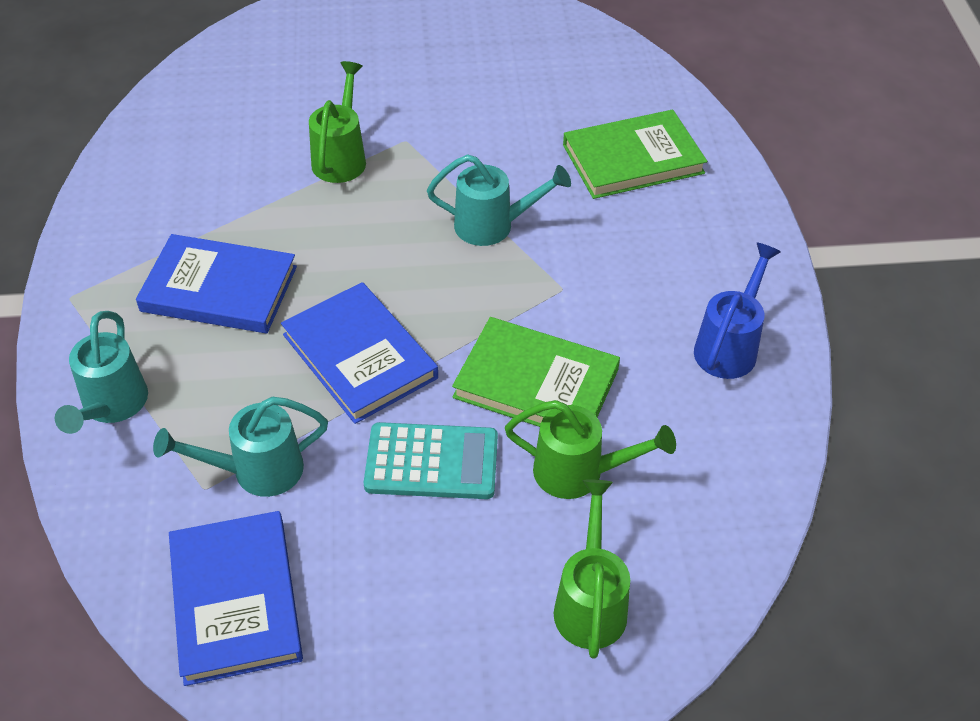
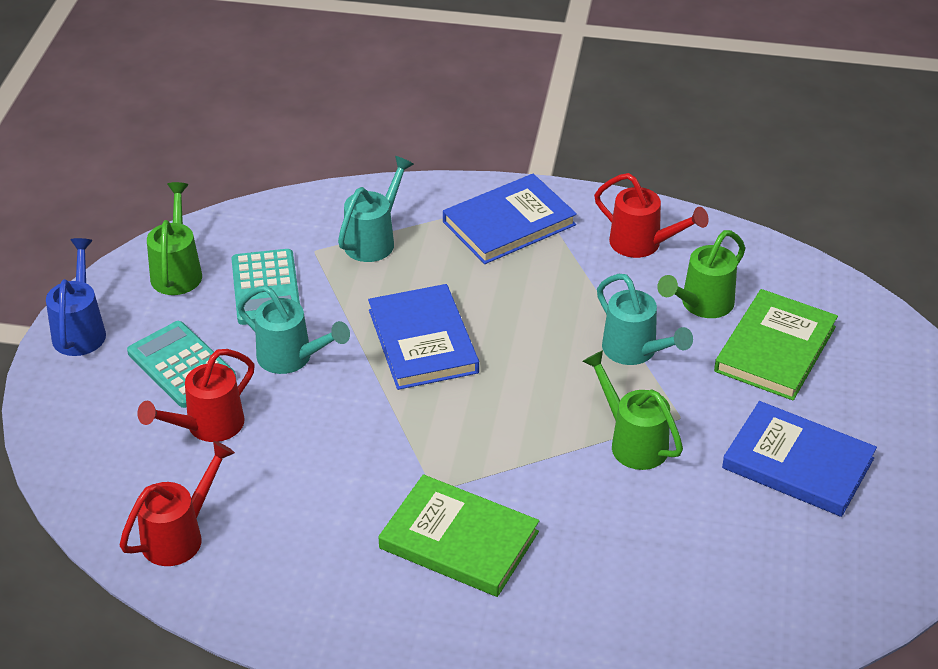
red watering can: 0 -> 3
turquoise calculator: 1 -> 2

